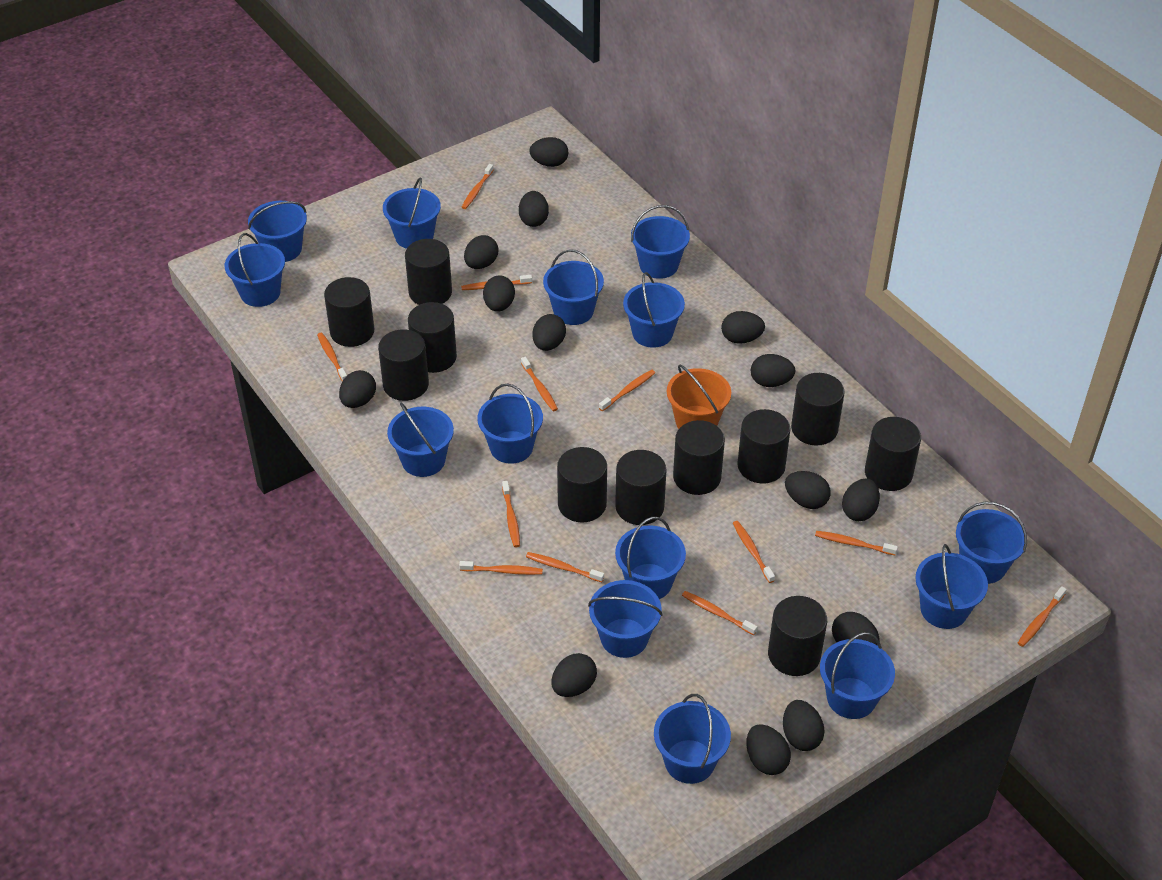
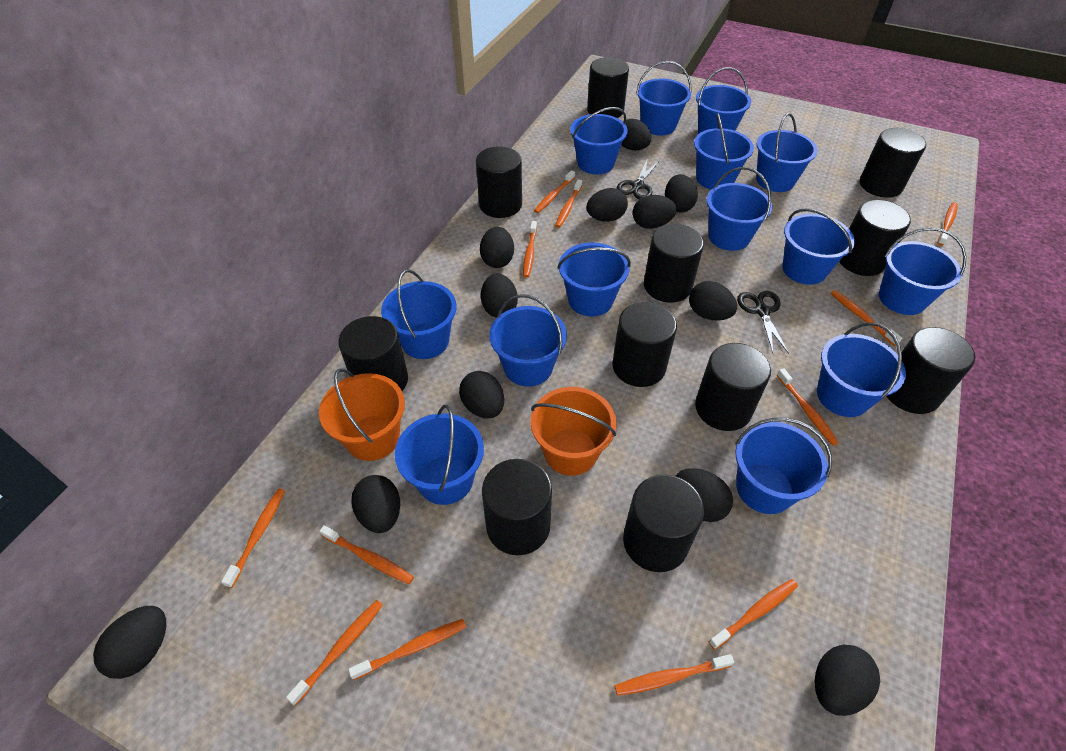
black egg: 14 -> 12
black scissors: 0 -> 2
orange bucket: 1 -> 2

